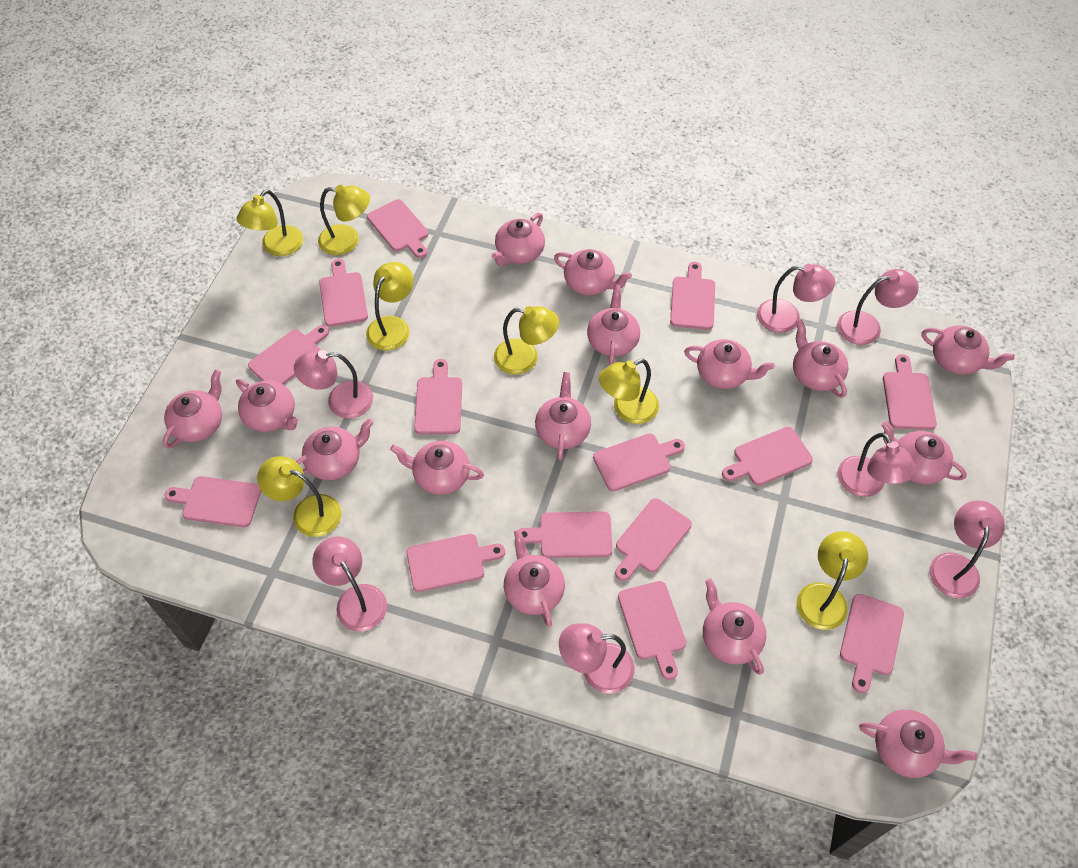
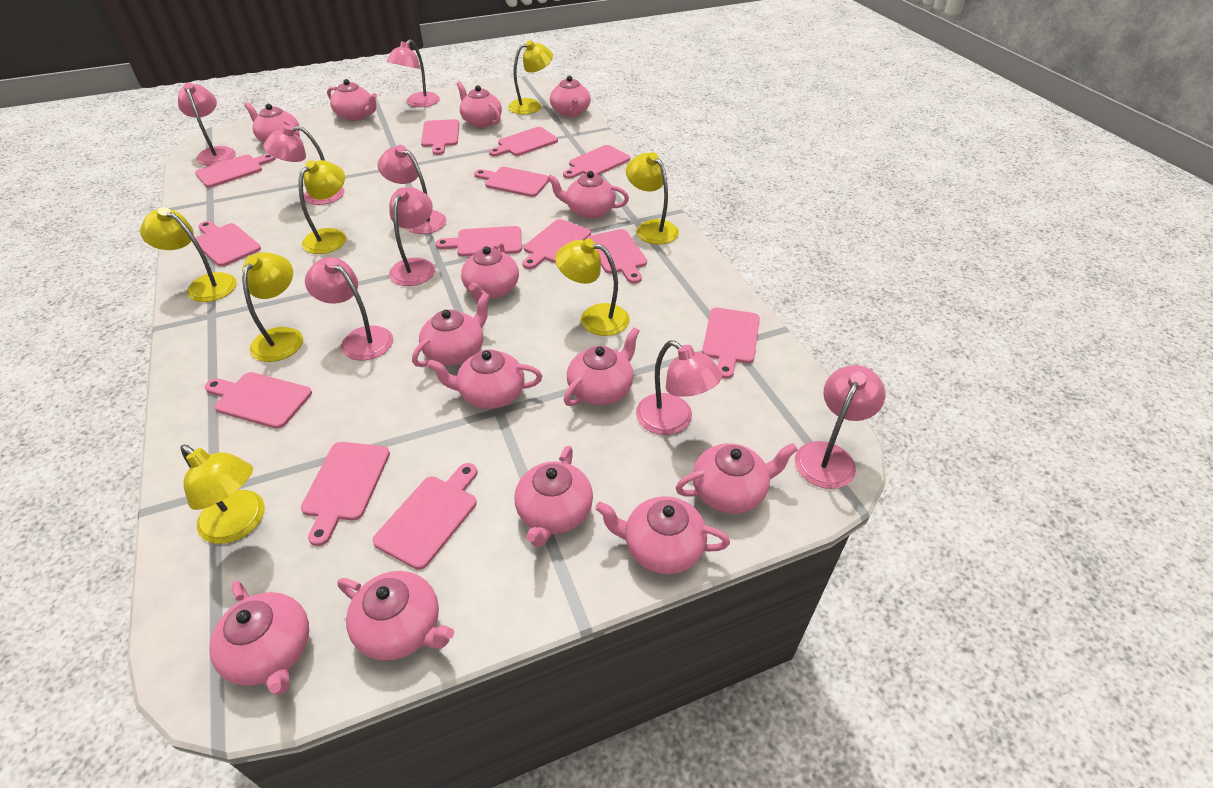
pink cutting board: 14 -> 13
pink lamp: 7 -> 8
pink teapot: 15 -> 14

